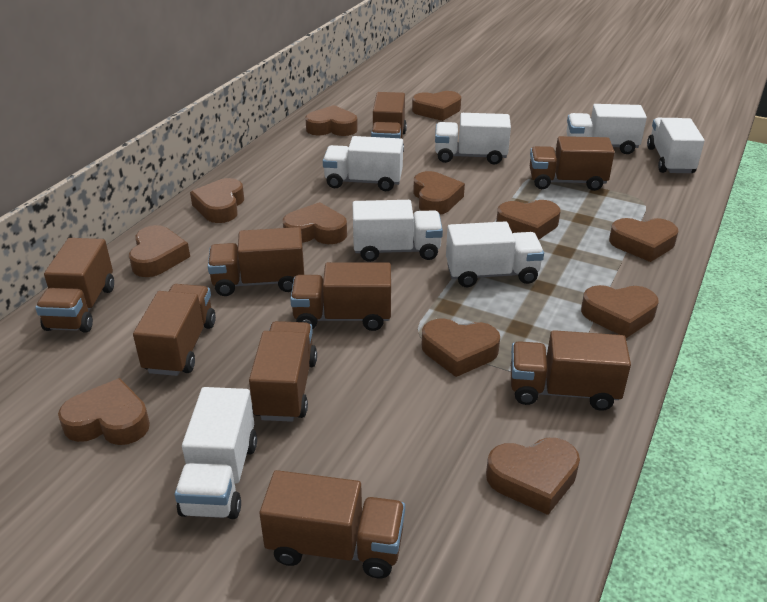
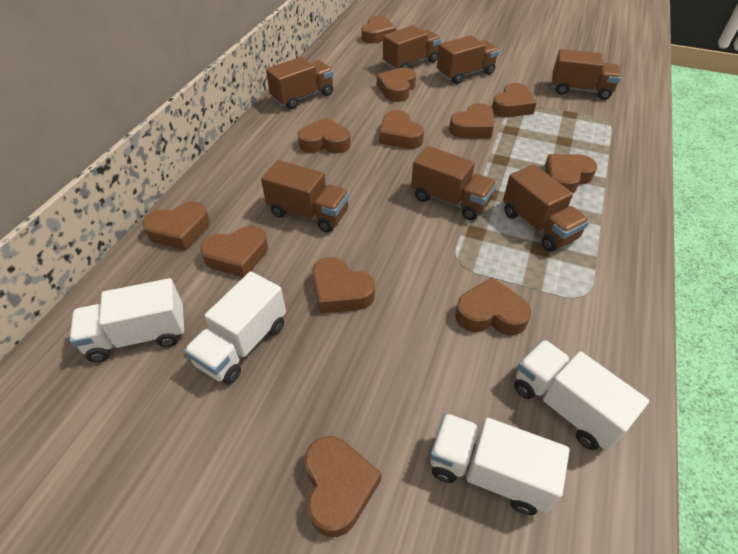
brown truck: 9 -> 7
white truck: 7 -> 4

